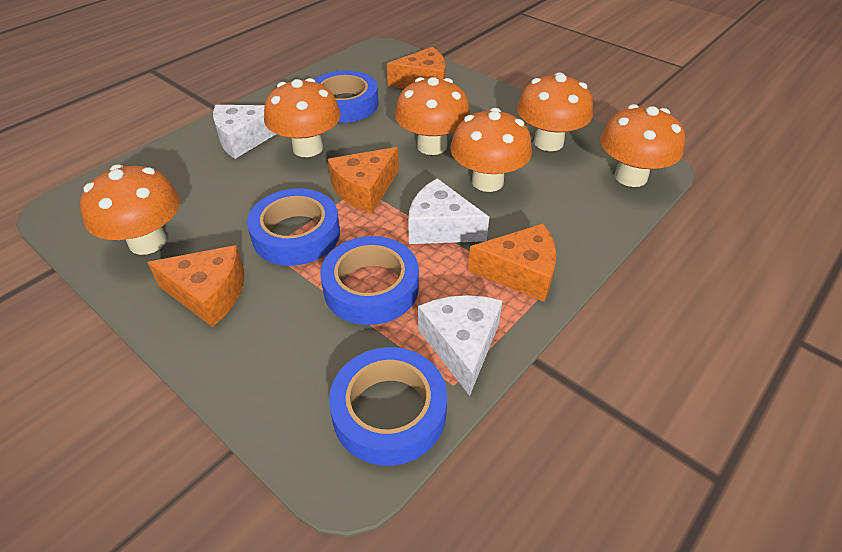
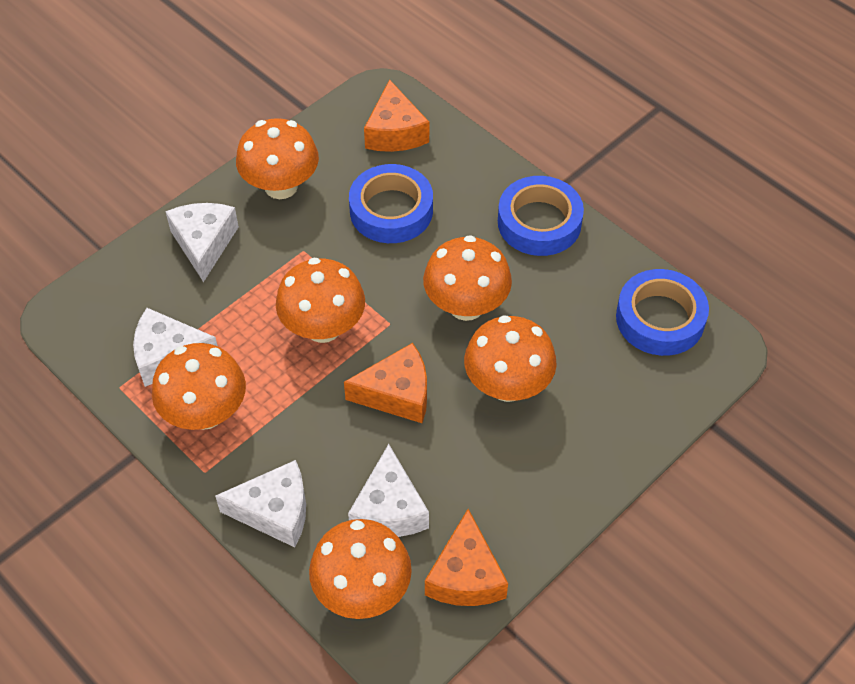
blue tape: 4 -> 3
orange cheese: 4 -> 3
white cheese: 3 -> 4

